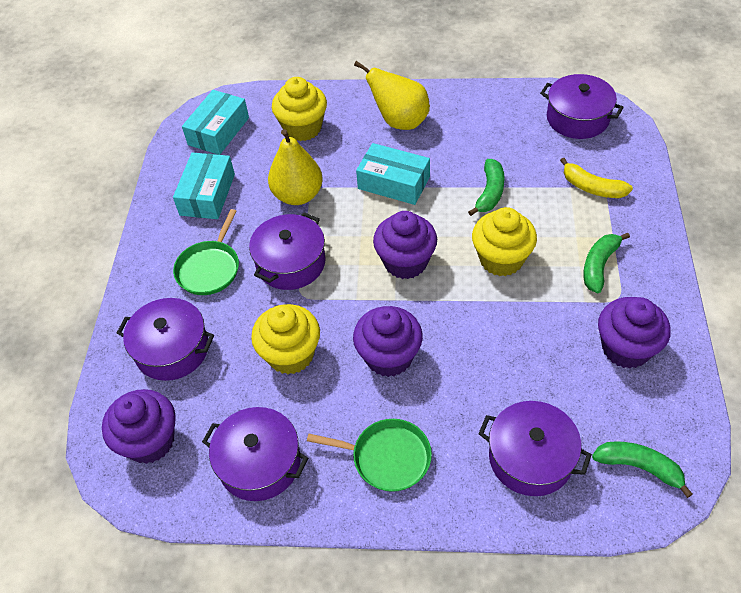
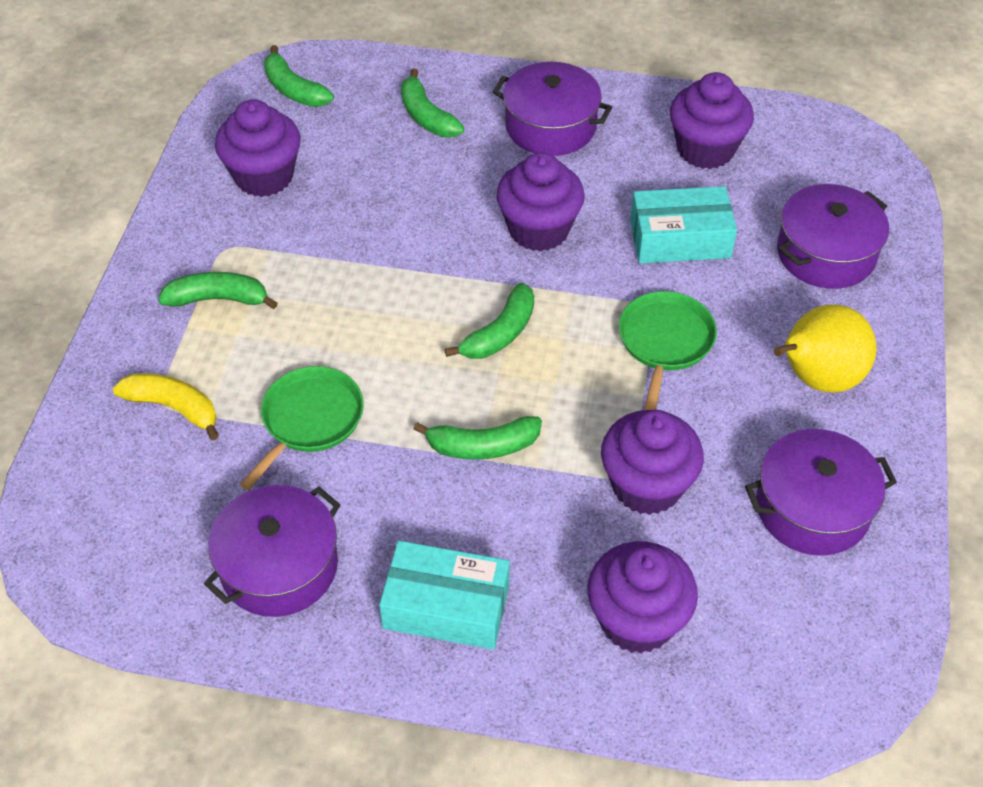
green banana: 3 -> 5
purple cupcake: 4 -> 5
purple pot: 5 -> 4
turquoise box: 3 -> 2
yellow cupcake: 3 -> 0
yellow pear: 2 -> 1

